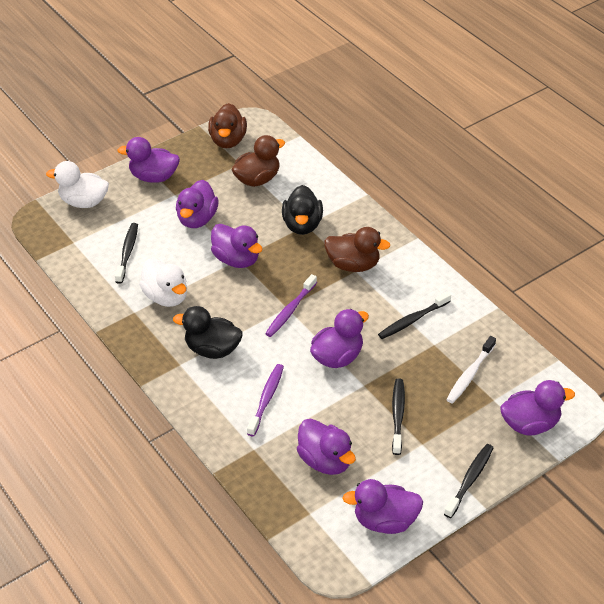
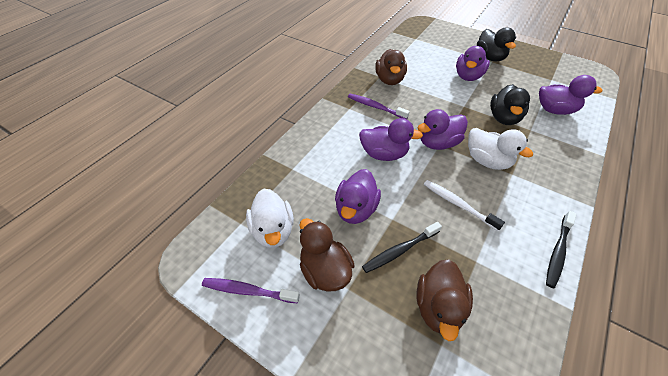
black toothbrush: 4 -> 2
purple duck: 7 -> 5

